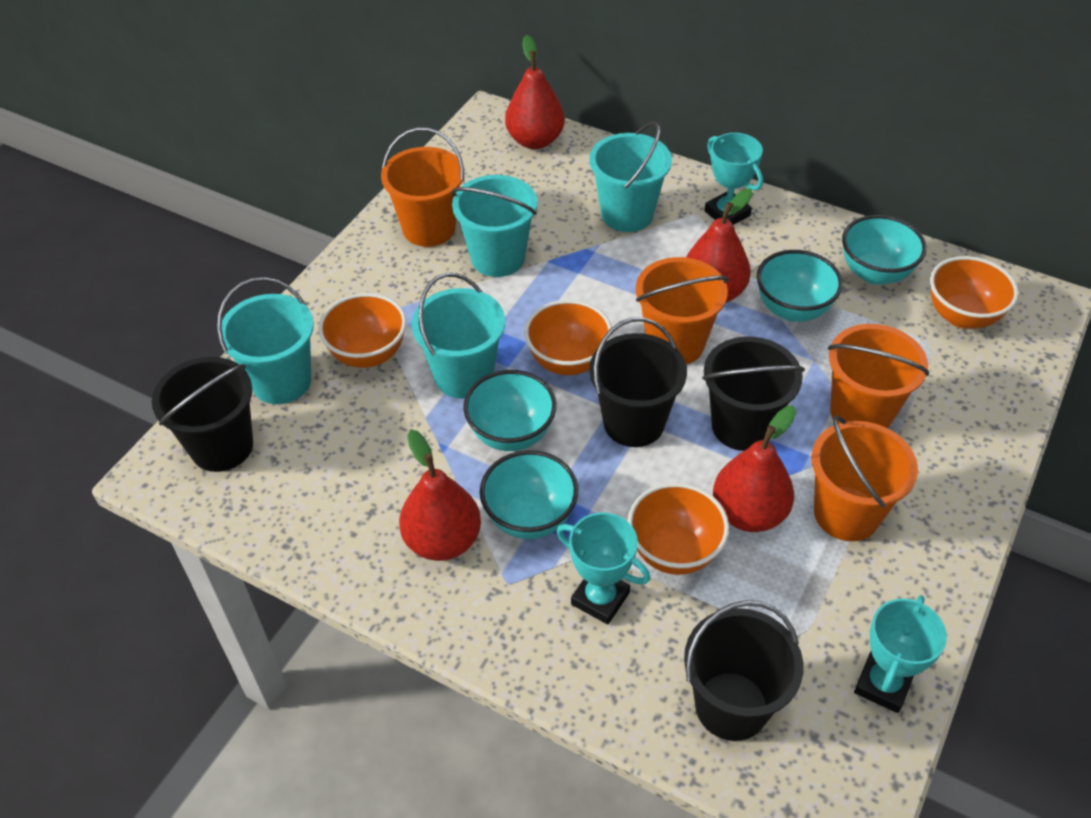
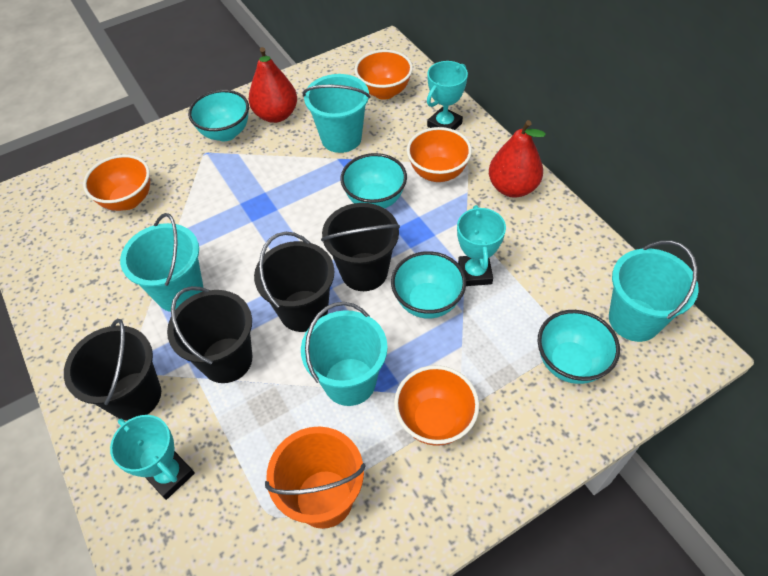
orange bucket: 4 -> 1
red pear: 4 -> 2

